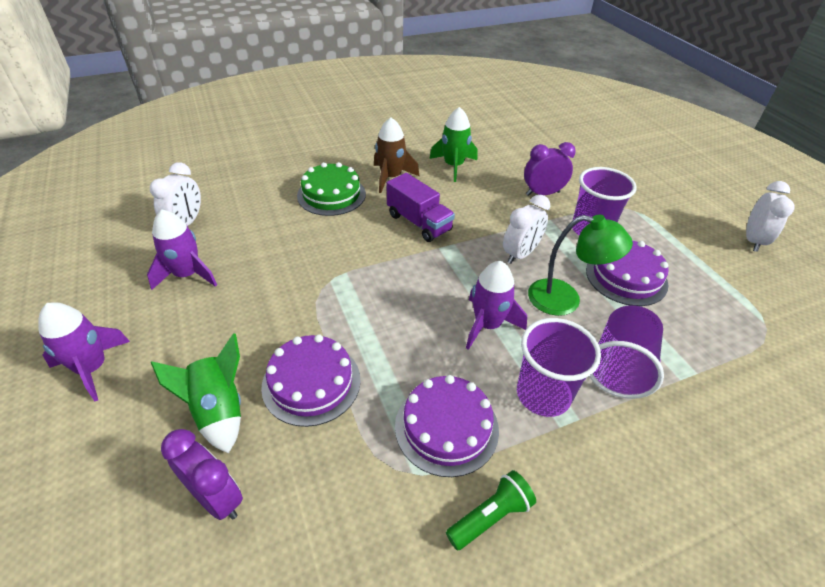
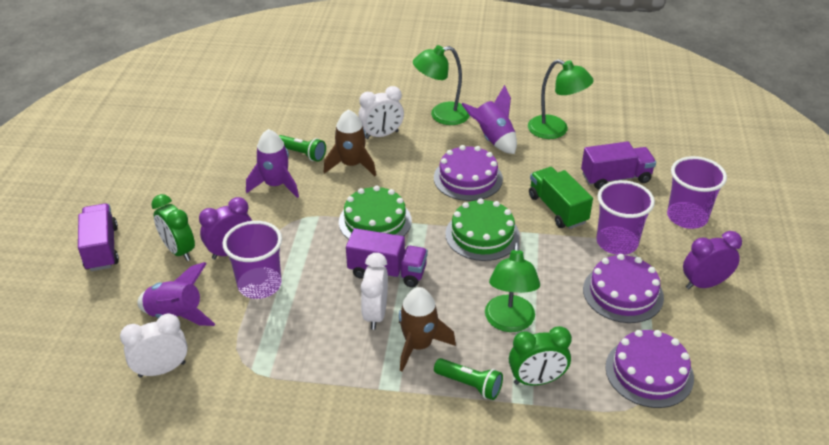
brown rocket: 1 -> 2
green cake: 1 -> 2
green clock: 0 -> 2
green flashlight: 1 -> 2
green lamp: 1 -> 3
green rocket: 2 -> 0
green truck: 0 -> 1
purple truck: 1 -> 3

